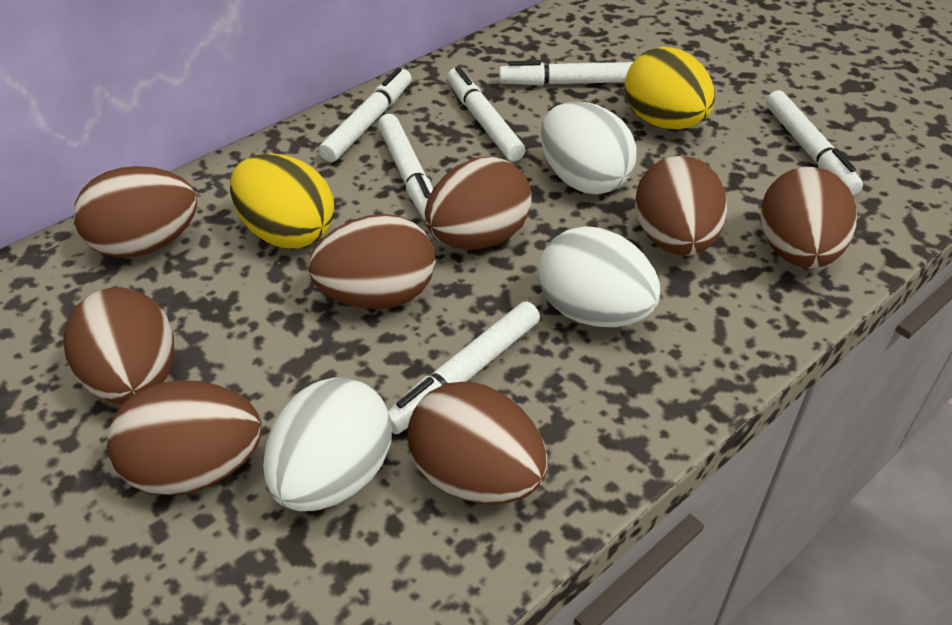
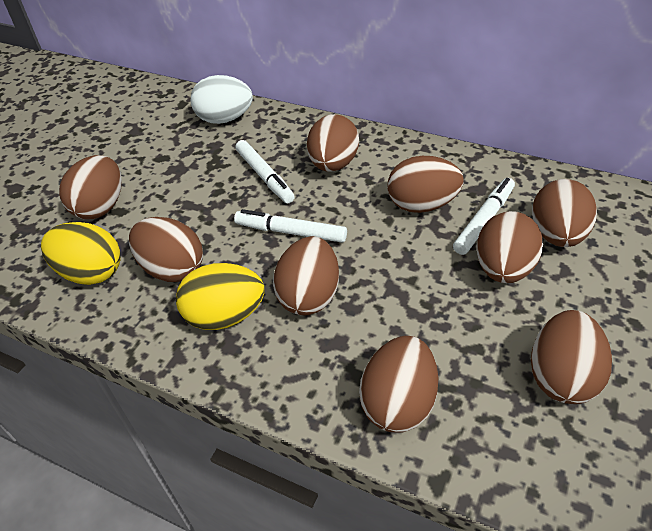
brown egg: 8 -> 9
white egg: 3 -> 1
white marker: 6 -> 3

